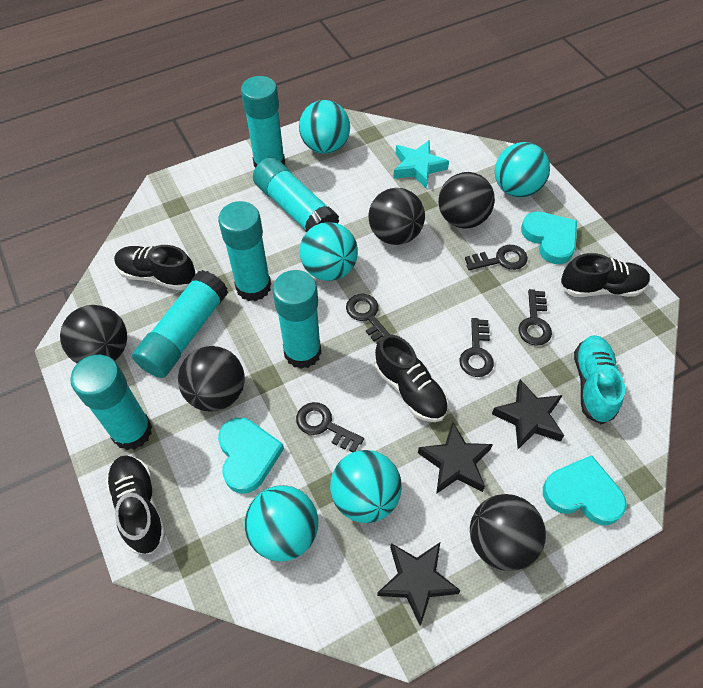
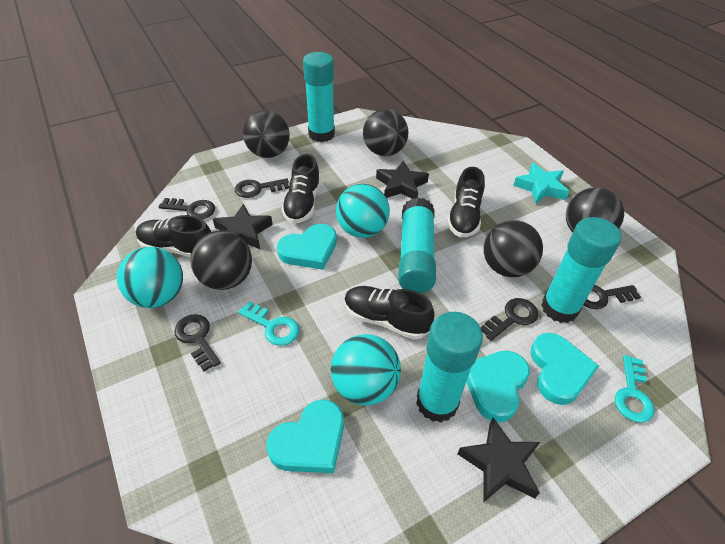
turquoise ball: 5 -> 3
turquoise glue stick: 6 -> 4
turquoise heart: 3 -> 4
turquoise key: 0 -> 2
turquoise shoe: 1 -> 0

